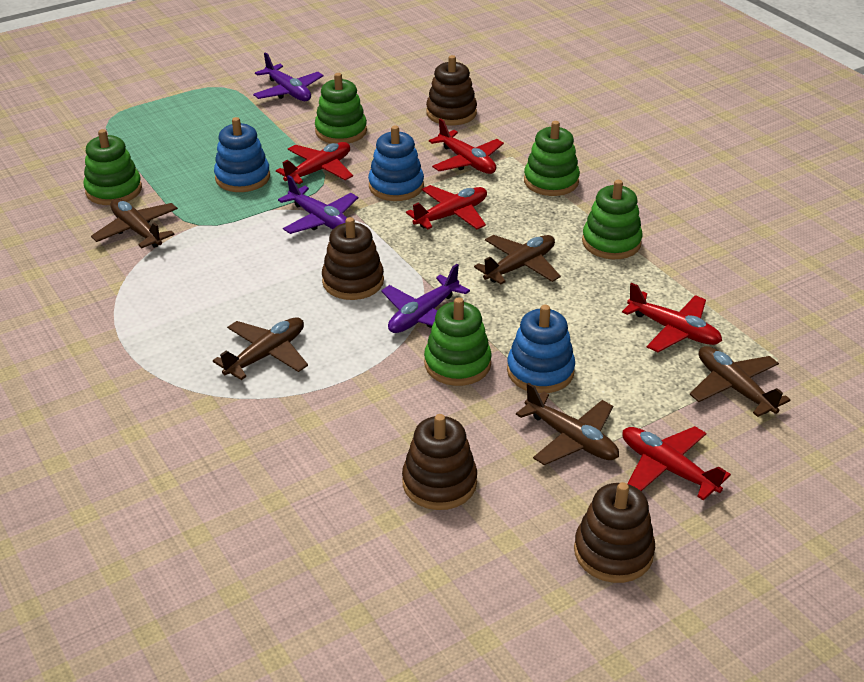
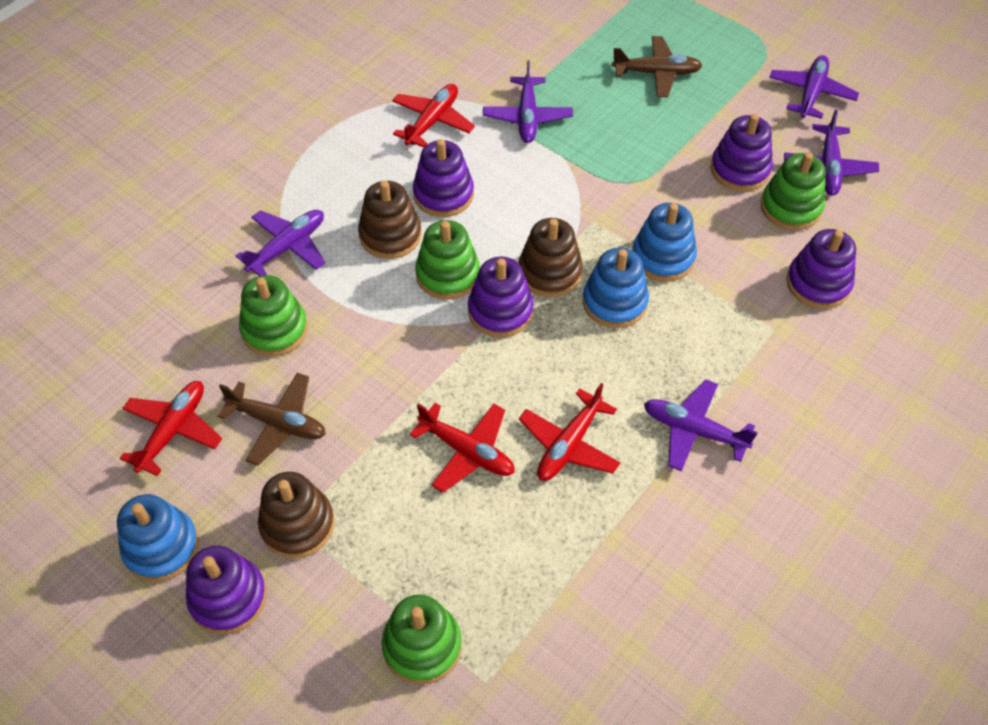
brown plane: 5 -> 2
brown stacking toy: 4 -> 3
green stacking toy: 5 -> 4
purple plane: 3 -> 5
purple stacking toy: 0 -> 5
red plane: 5 -> 4

